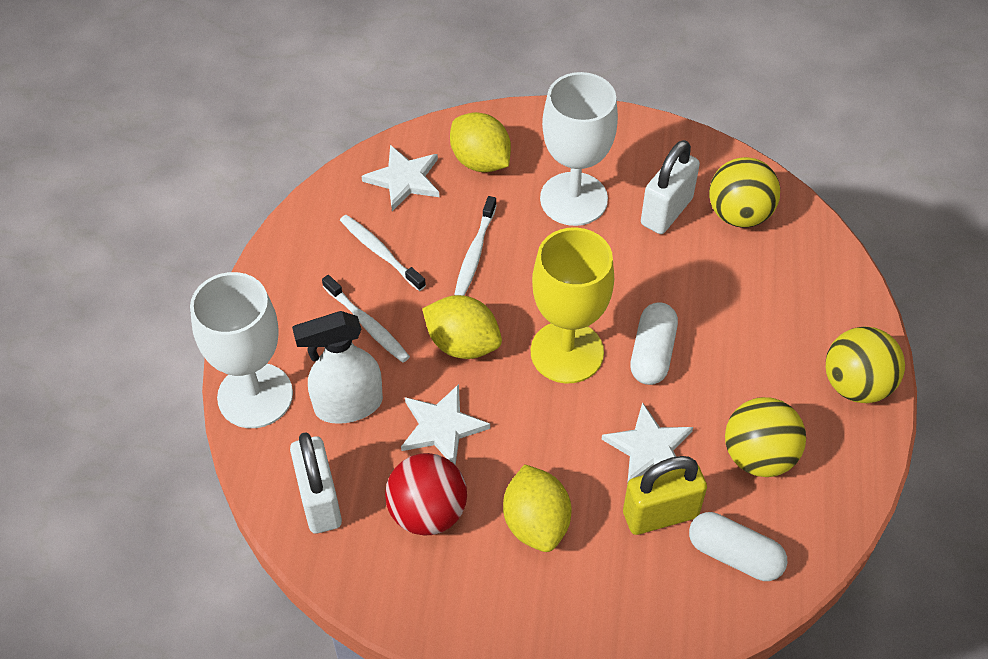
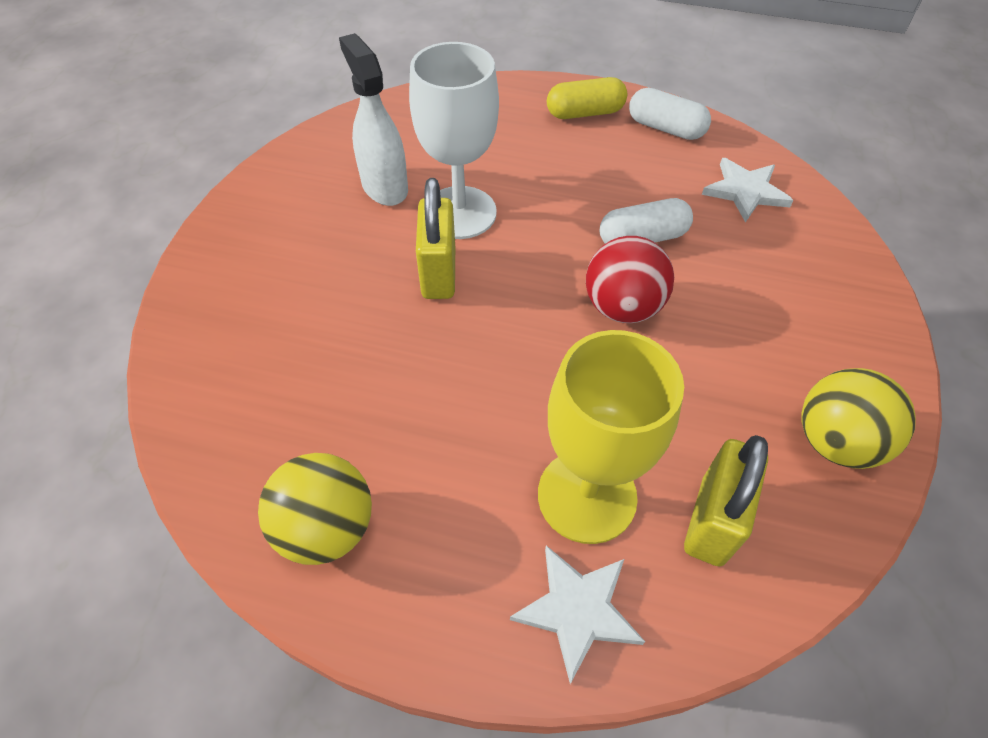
white goblet: 2 -> 1
white padlock: 2 -> 0
white star: 3 -> 2
white toothbrush: 3 -> 0
yellow ball: 3 -> 2
yellow capsule: 0 -> 1
yellow lemon: 3 -> 0
yellow padlock: 1 -> 2

